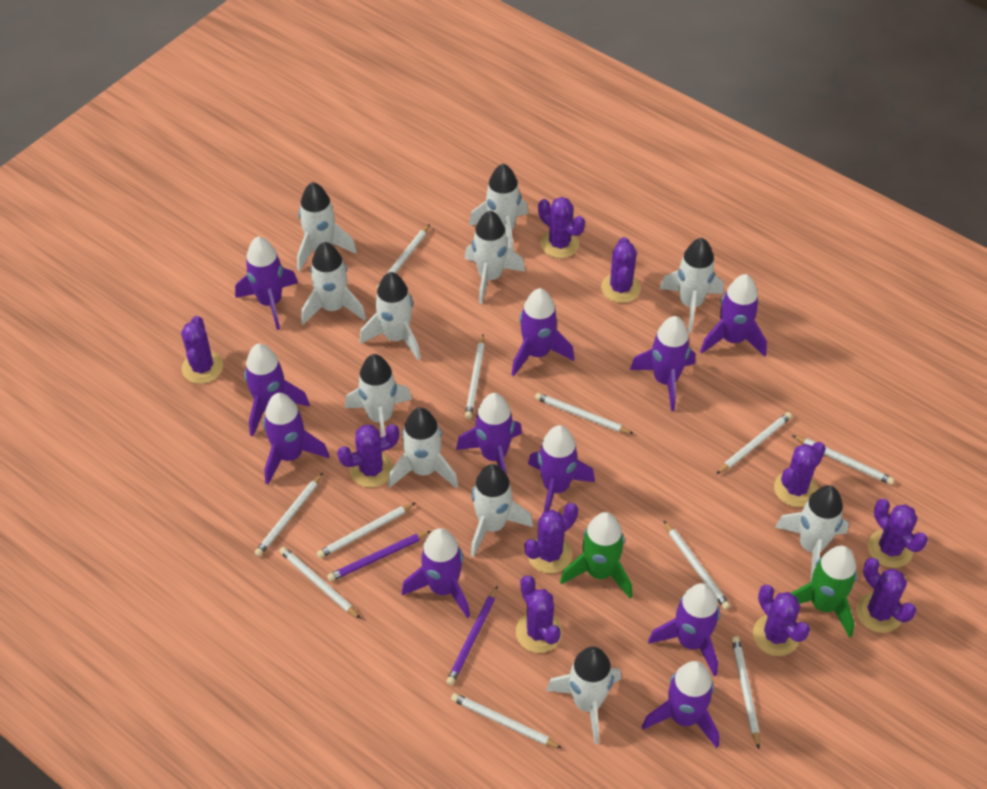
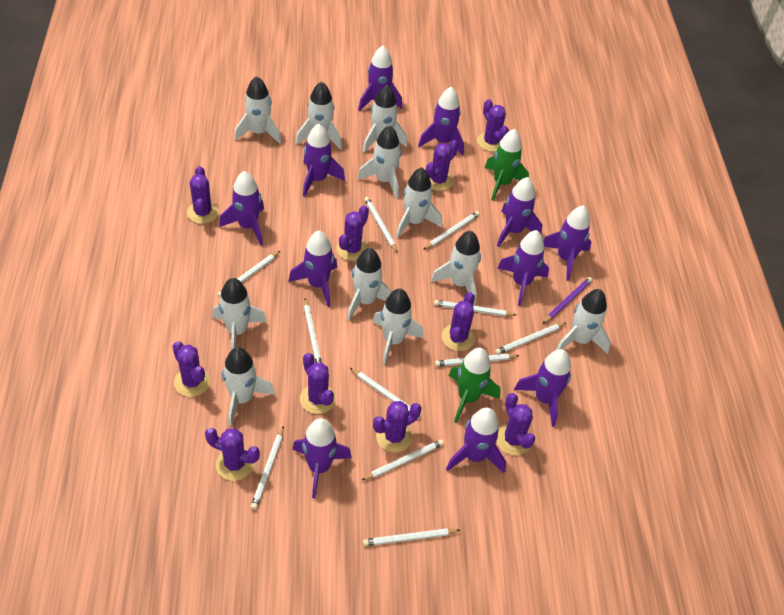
purple pencil: 2 -> 1

